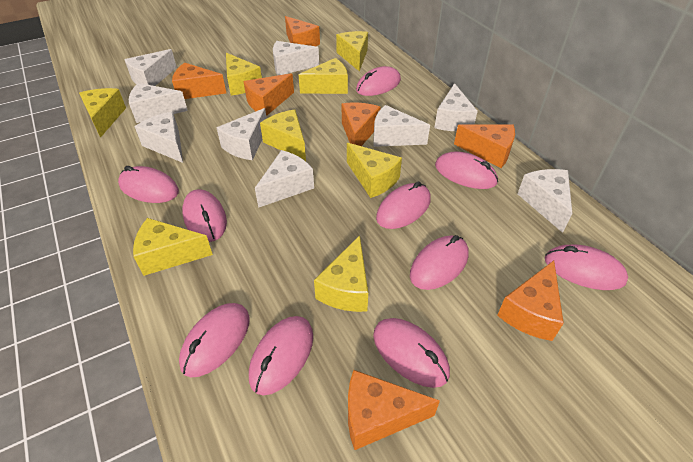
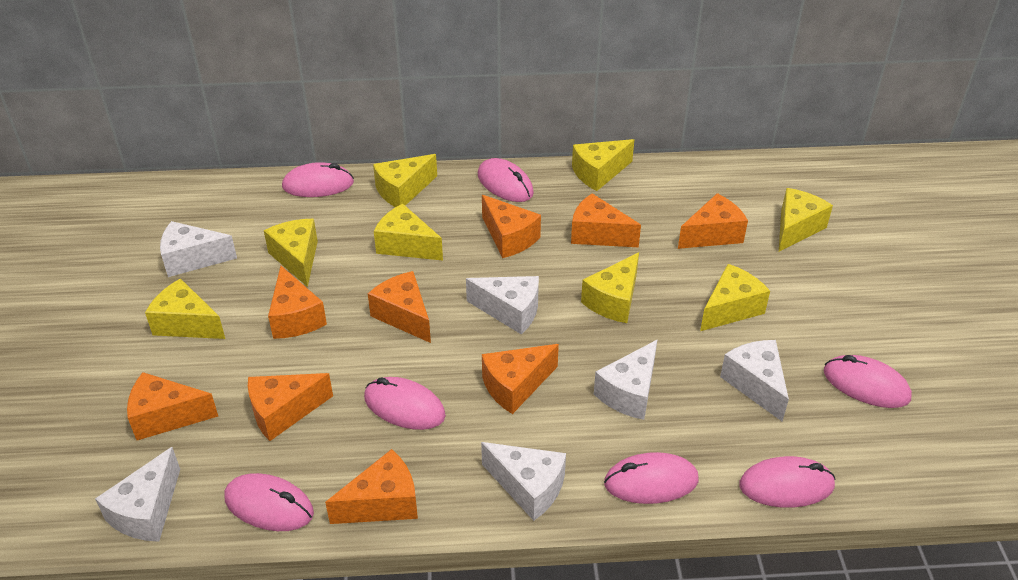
orange cheese: 7 -> 9
pink mouse: 10 -> 7
white cheese: 9 -> 6

